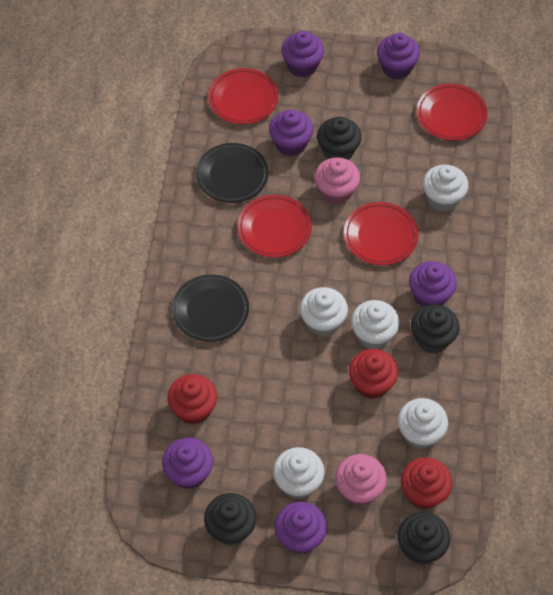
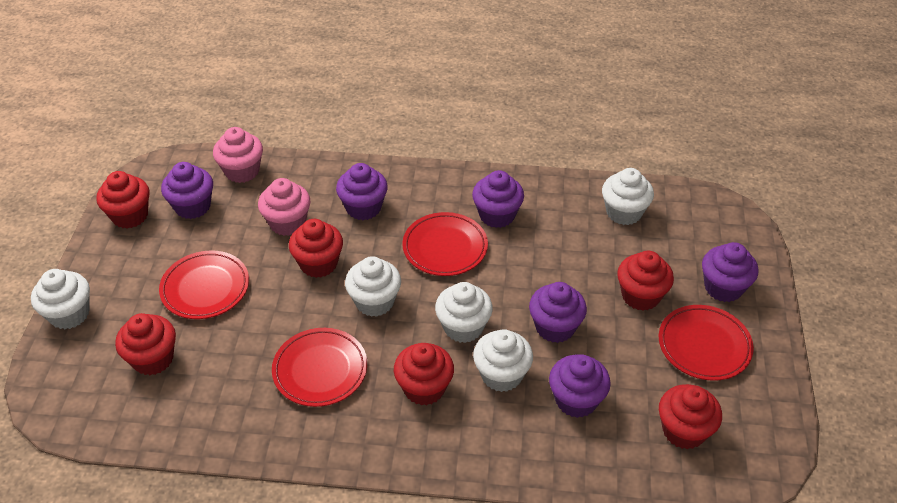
black cupcake: 4 -> 0
black plate: 2 -> 0
red cupcake: 3 -> 6

